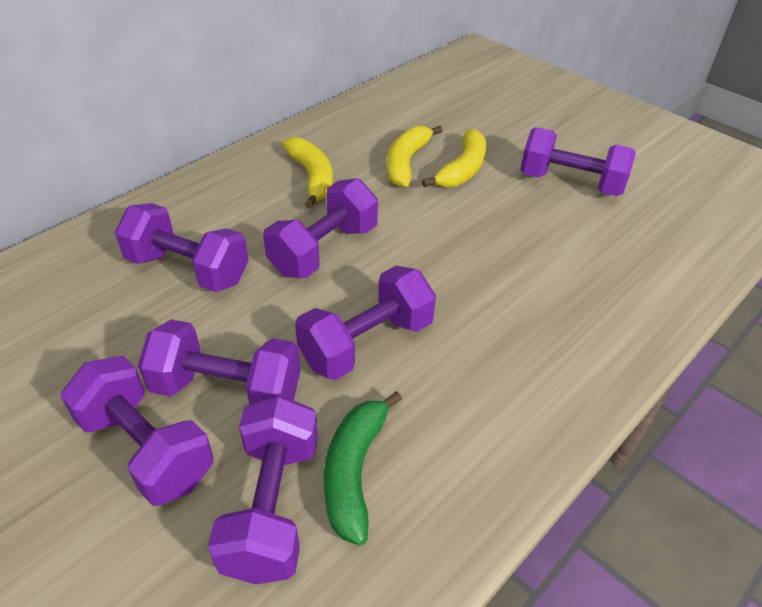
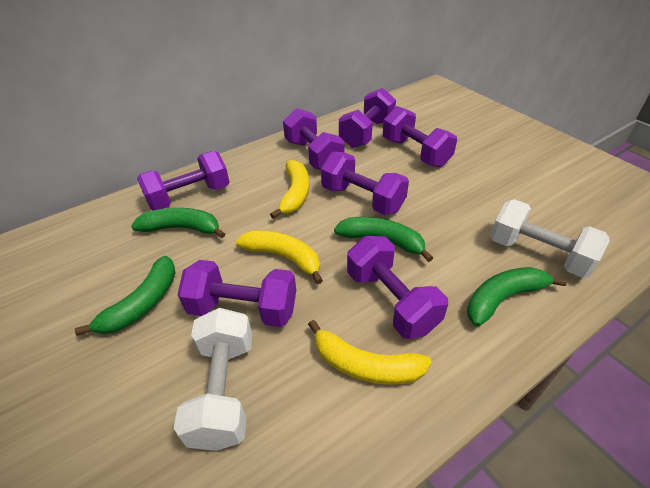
green banana: 1 -> 4
white dumbbell: 0 -> 2

